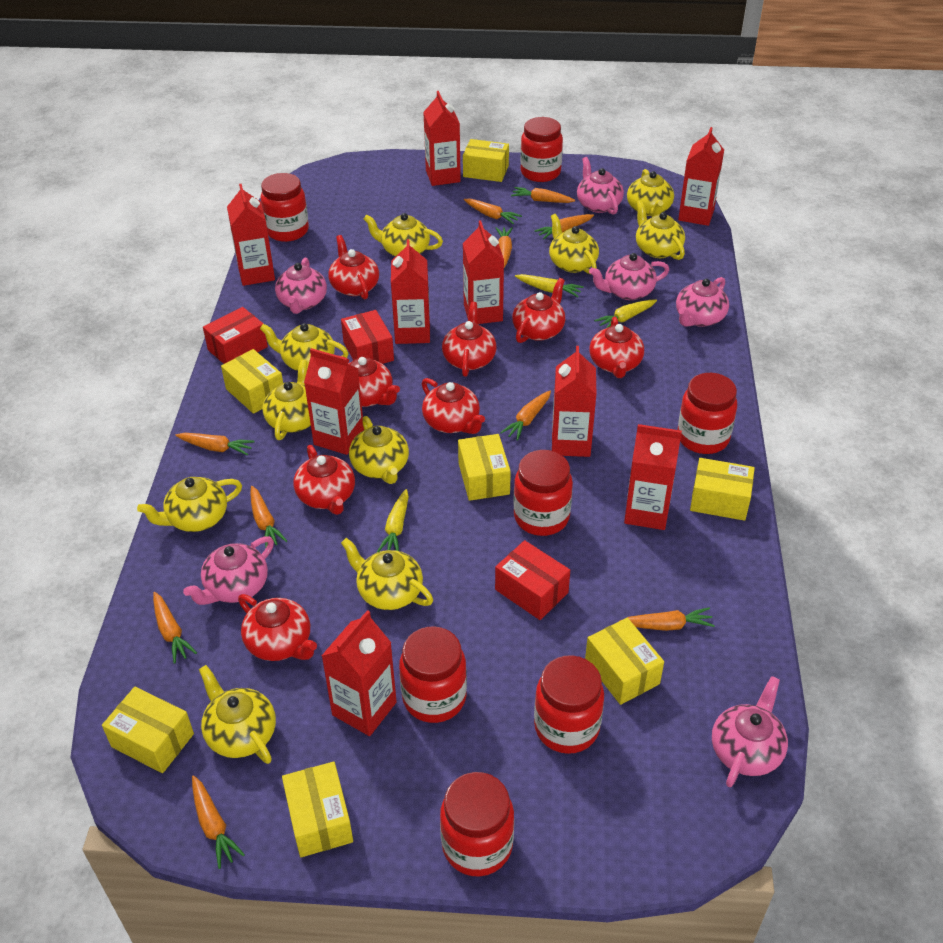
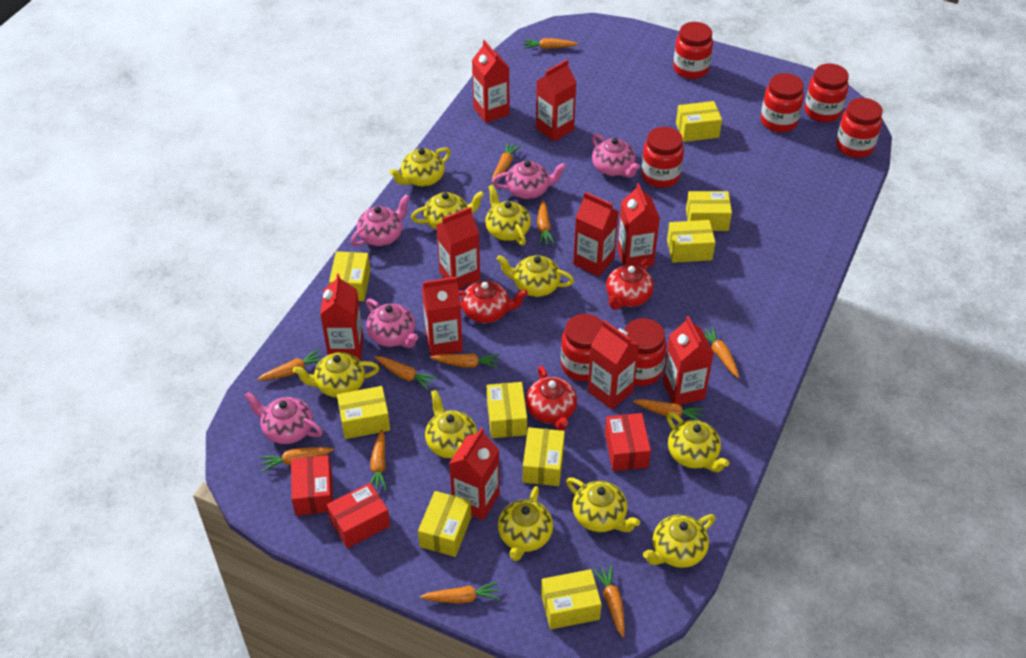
orange carrot: 10 -> 12
pink teapot: 6 -> 5
red carton: 9 -> 10
red teapot: 8 -> 3
yellow box: 7 -> 9
yellow carrot: 3 -> 0

